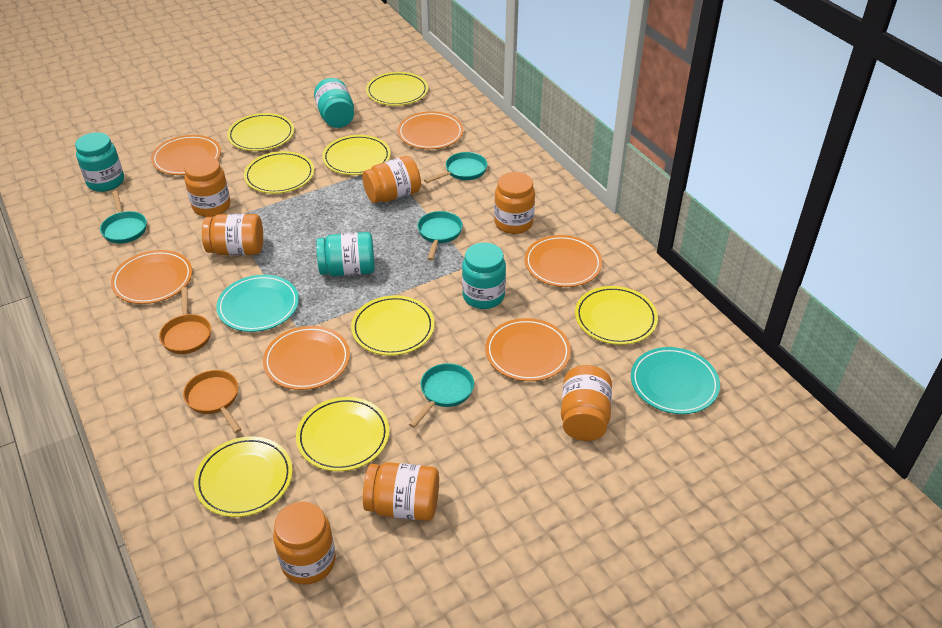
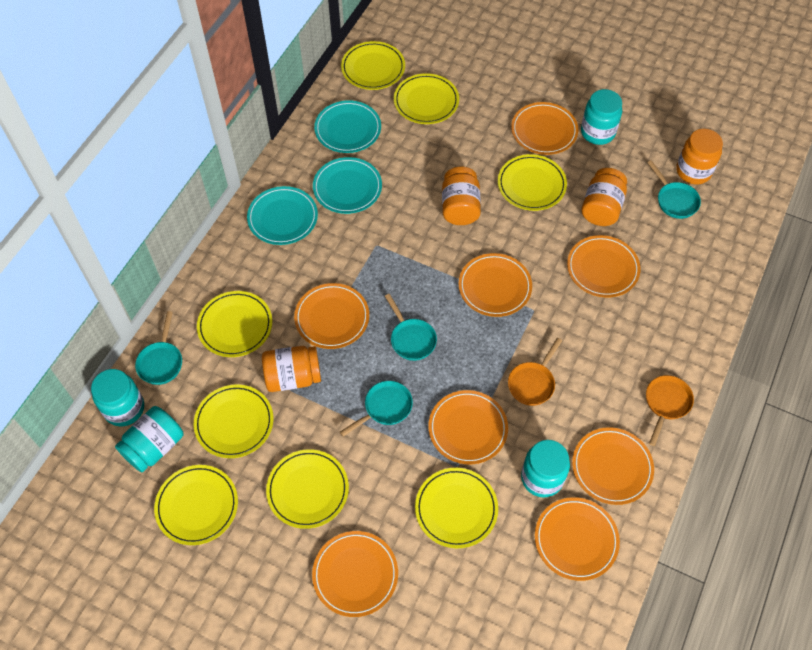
orange jar: 7 -> 4
orange plate: 6 -> 8
turquoise plate: 2 -> 3

